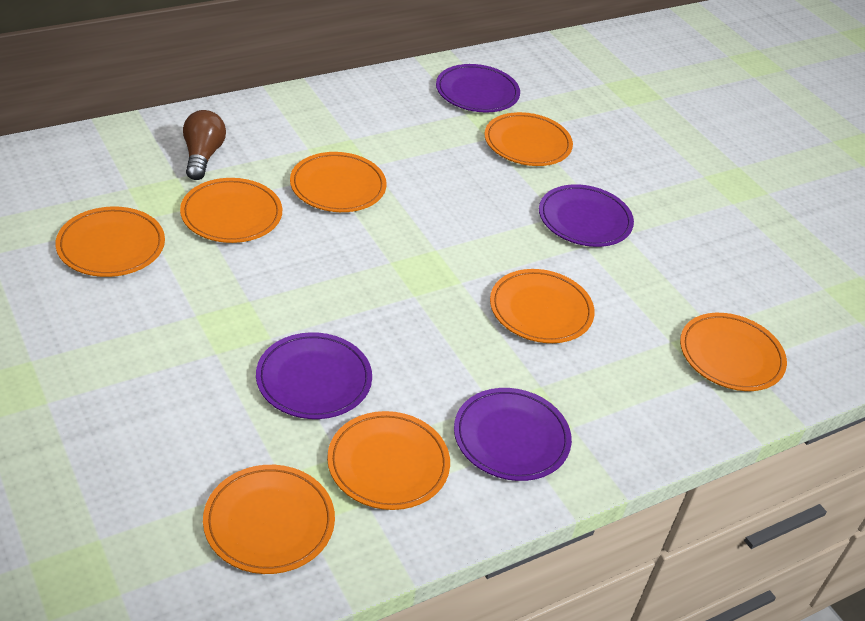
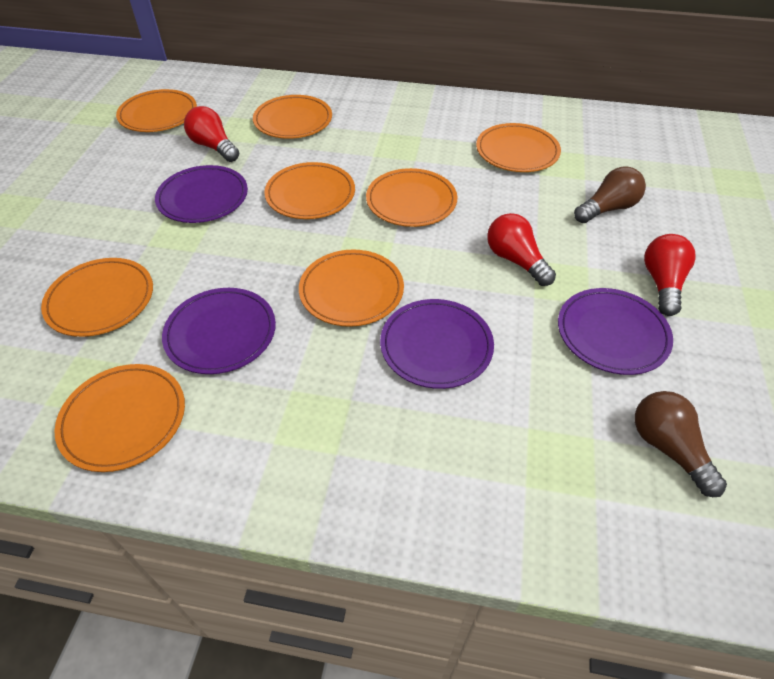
brown light bulb: 1 -> 2
red light bulb: 0 -> 3

